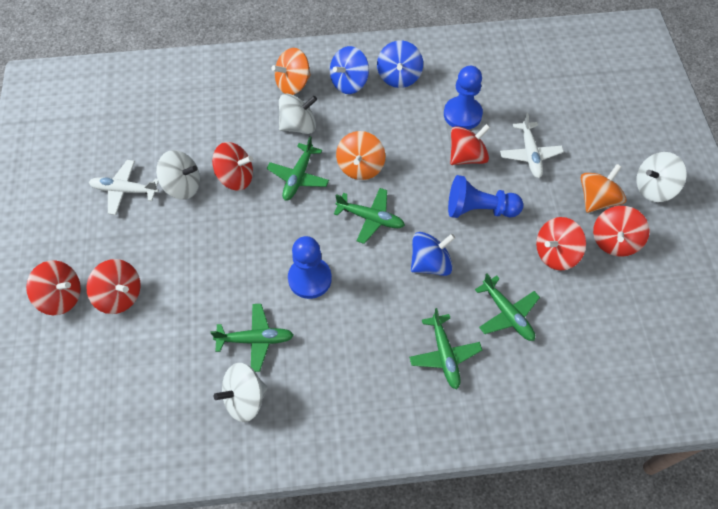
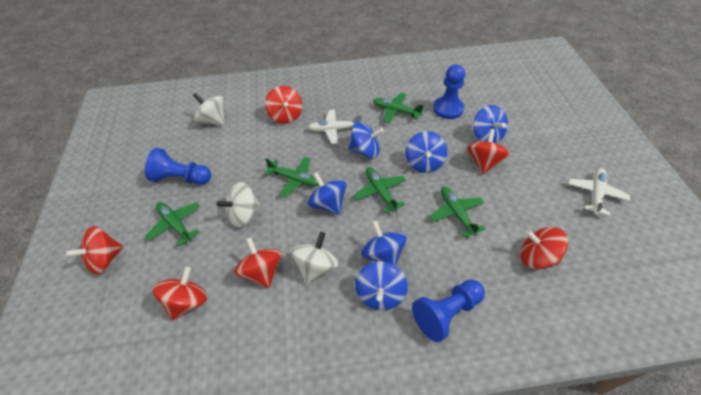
blue spinning top: 3 -> 6
orange spinning top: 3 -> 0
white spinning top: 4 -> 3

